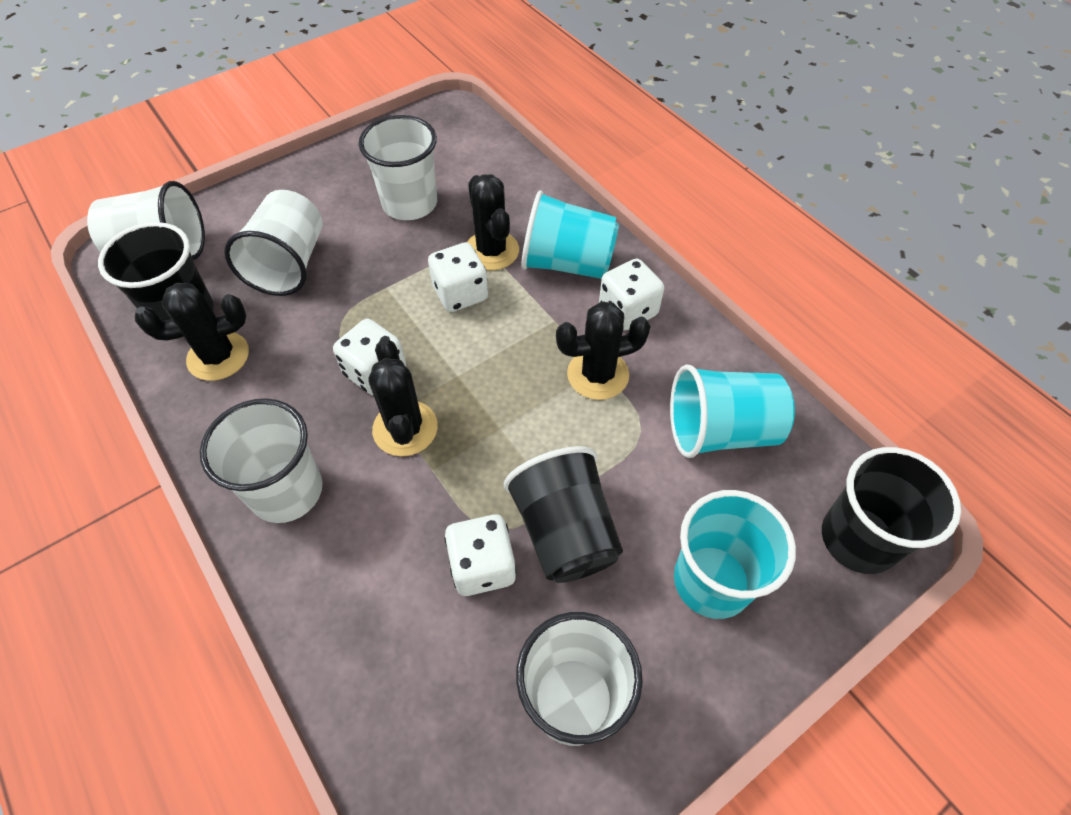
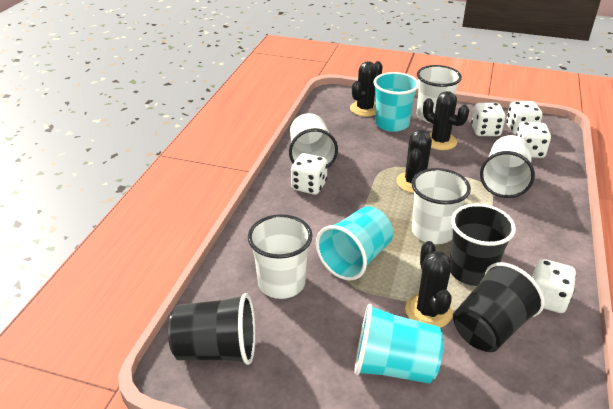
white dice: 4 -> 5

